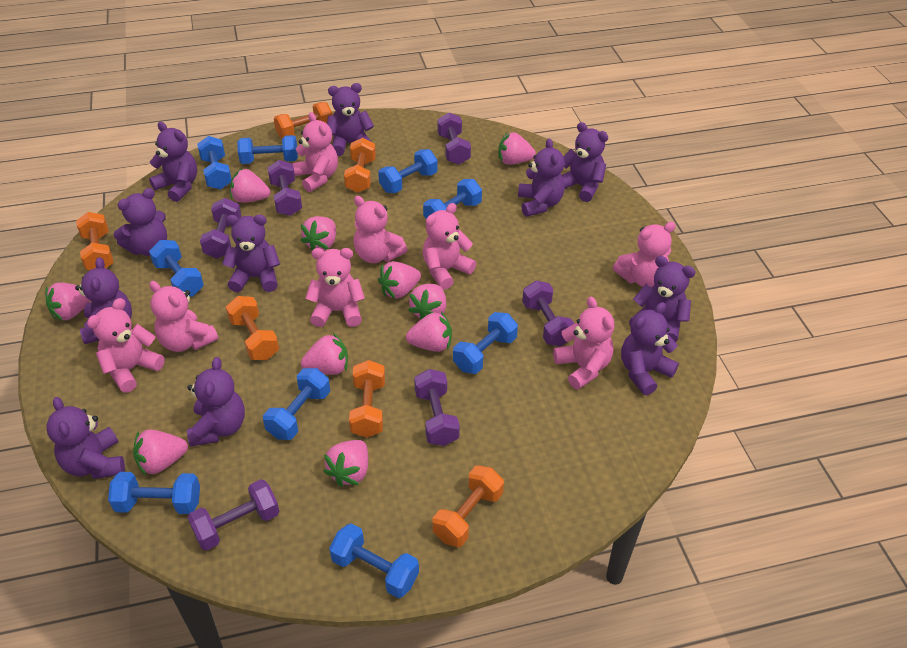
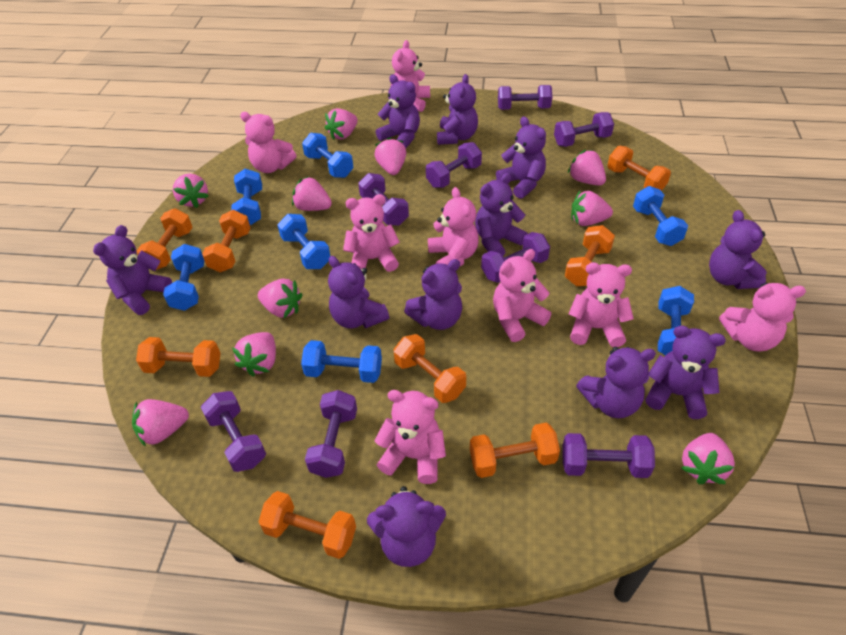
blue dumbbell: 9 -> 7
orange dumbbell: 6 -> 8
purple dumbbell: 6 -> 8

